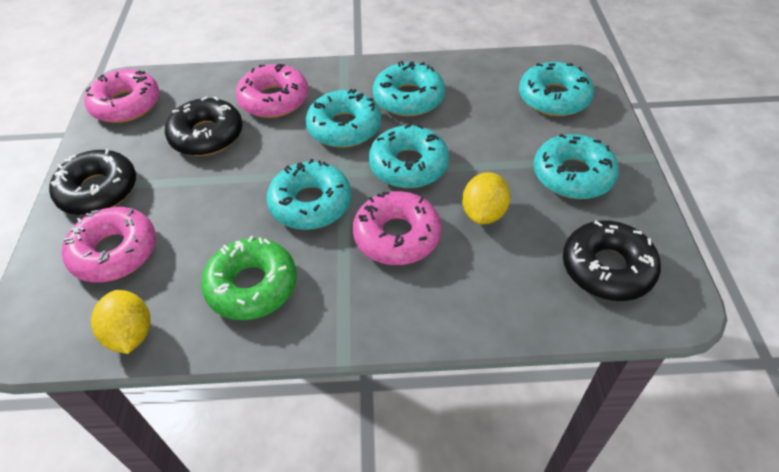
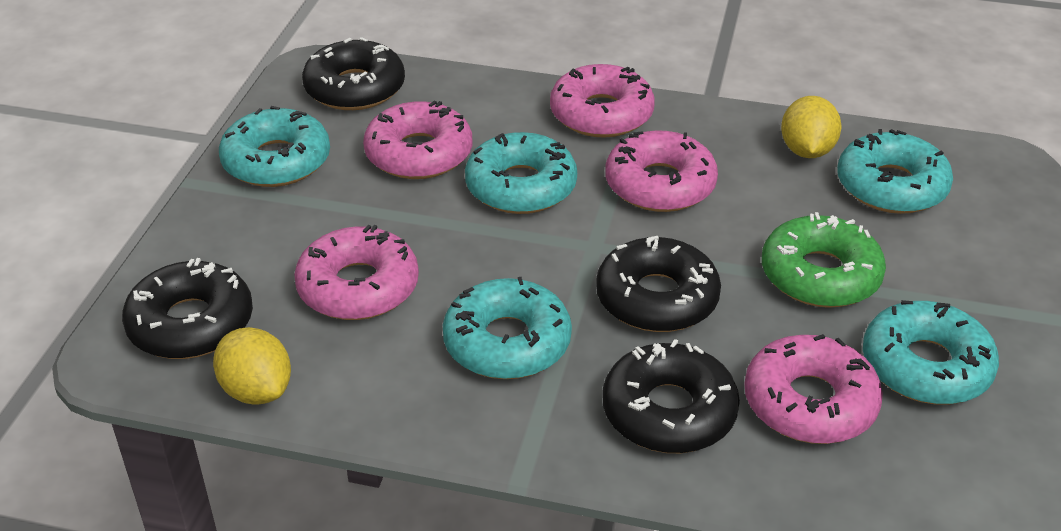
black donut: 3 -> 4
pink donut: 4 -> 5
turquoise donut: 6 -> 5

